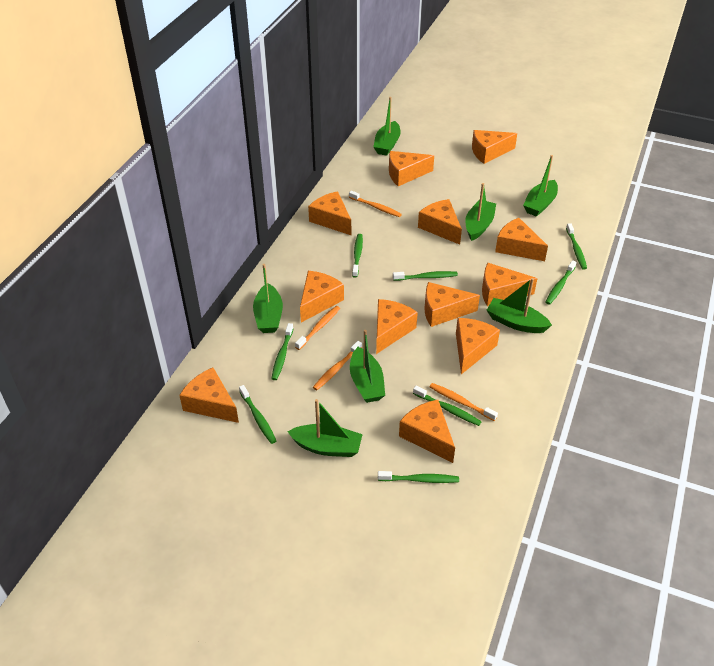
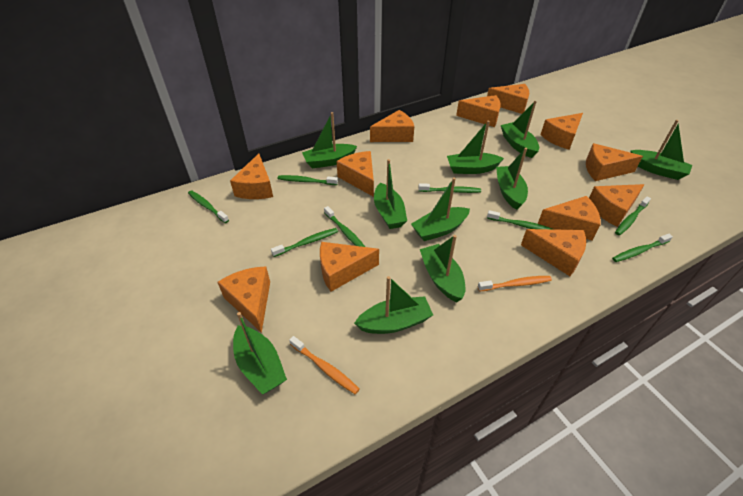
green boat: 7 -> 10
orange toothbrush: 4 -> 2

